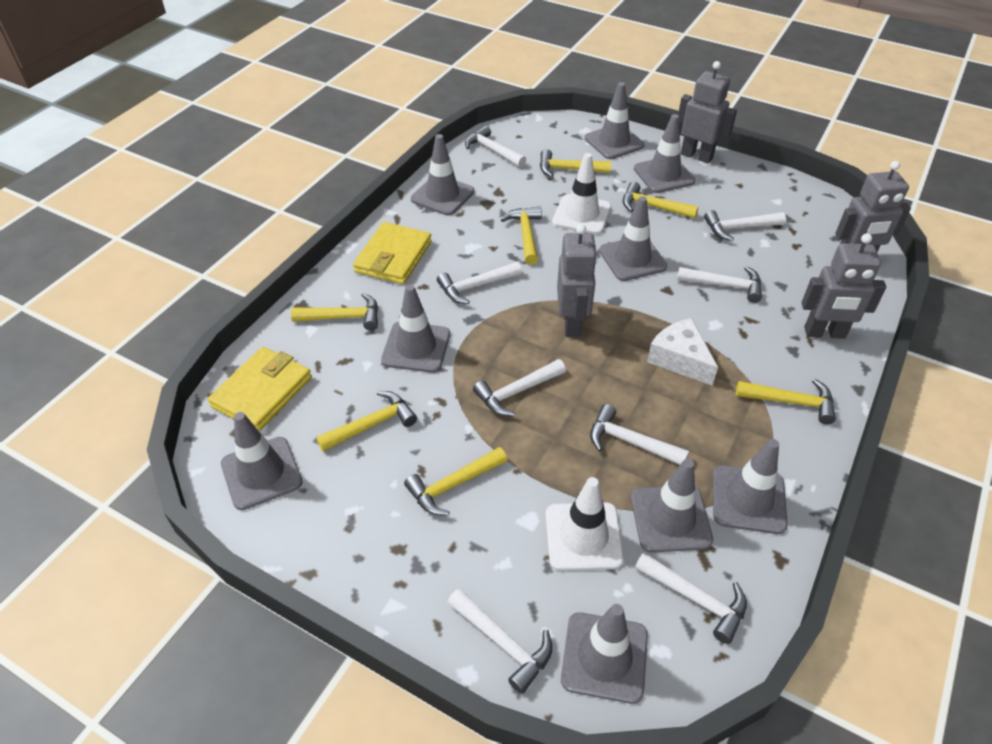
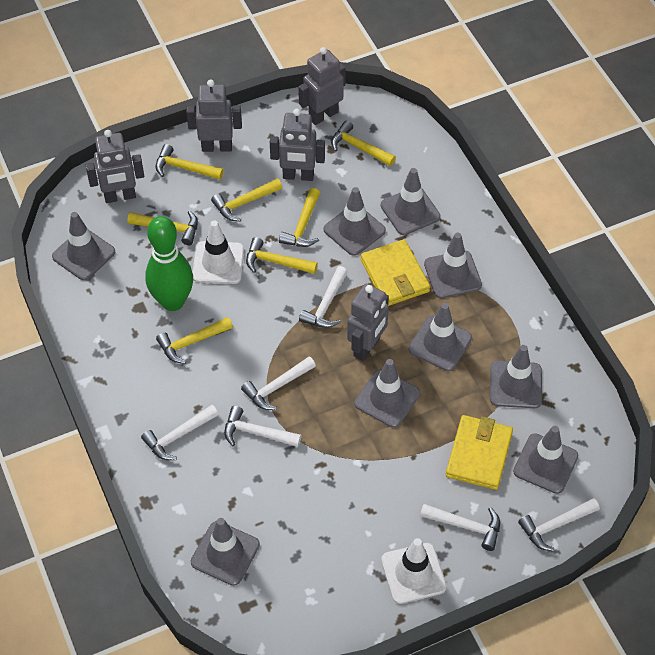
green bowling pin: 0 -> 1
grey robot: 4 -> 5
white cheese: 1 -> 0
white hammer: 8 -> 6

